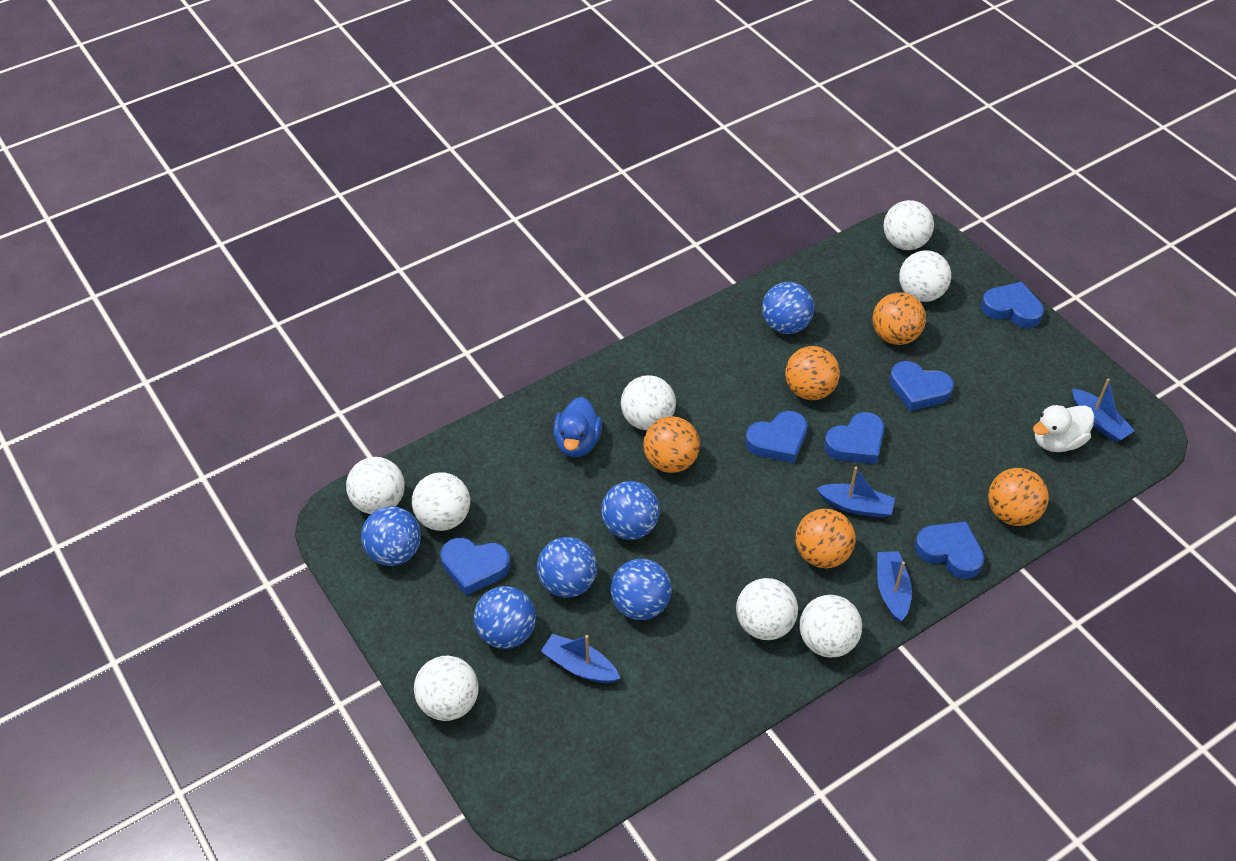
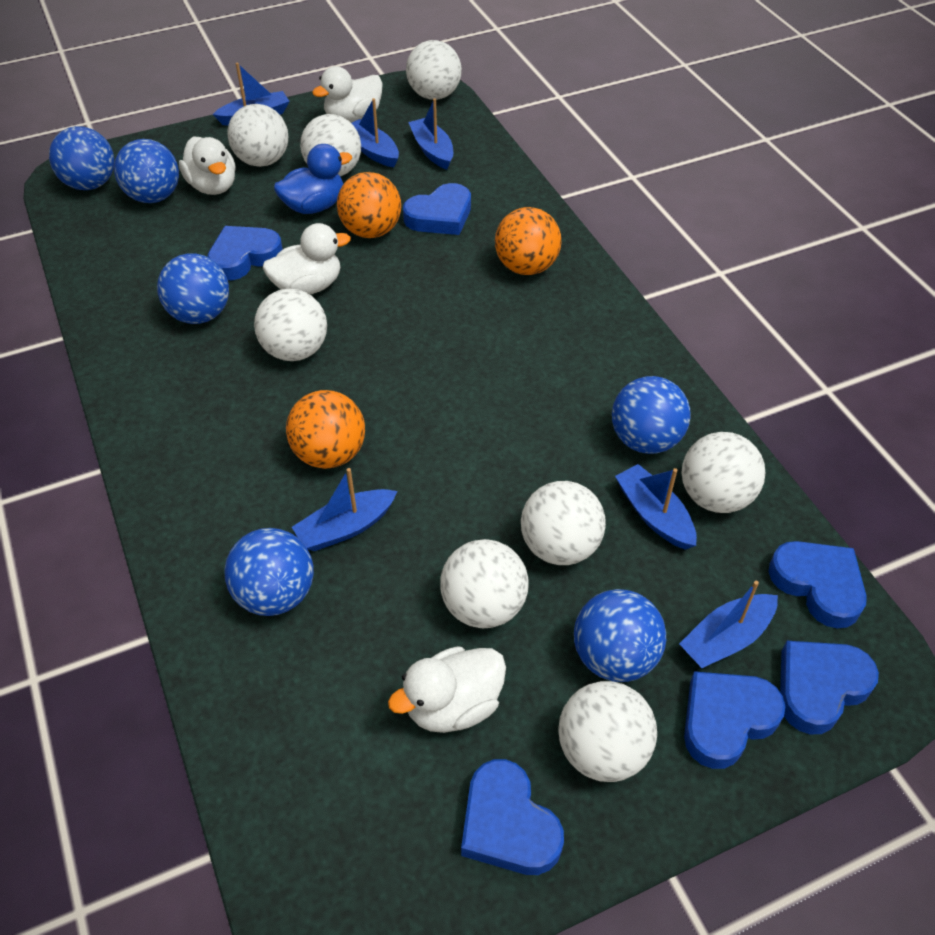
blue boat: 4 -> 6
orange ball: 5 -> 3
white duck: 1 -> 4

